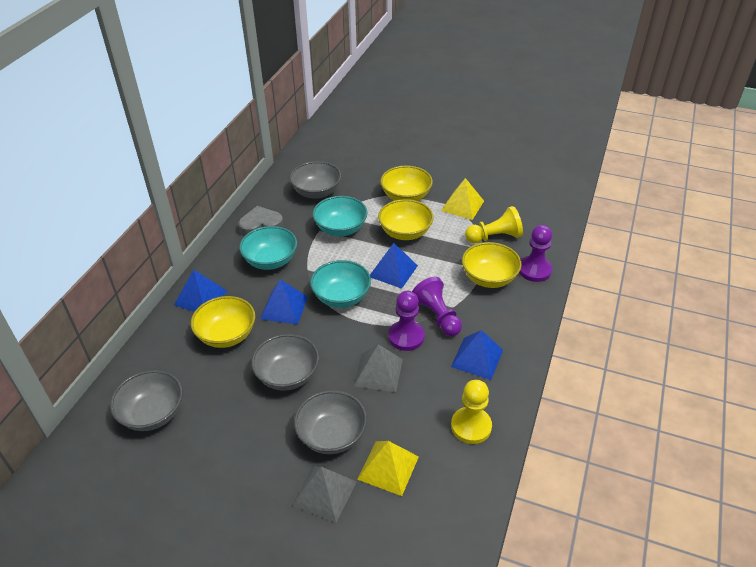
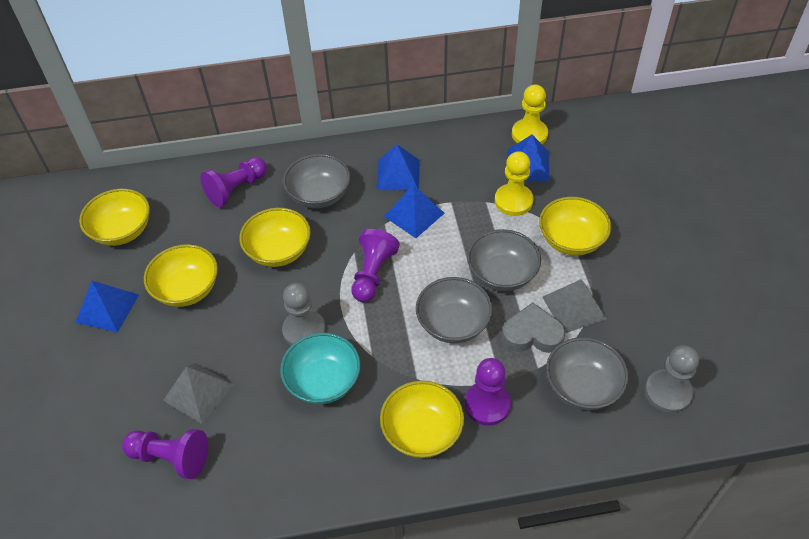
grey pawn: 0 -> 2
purple pawn: 3 -> 4
turquoise bowl: 3 -> 1
yellow bowl: 4 -> 5
yellow pyramid: 2 -> 0

